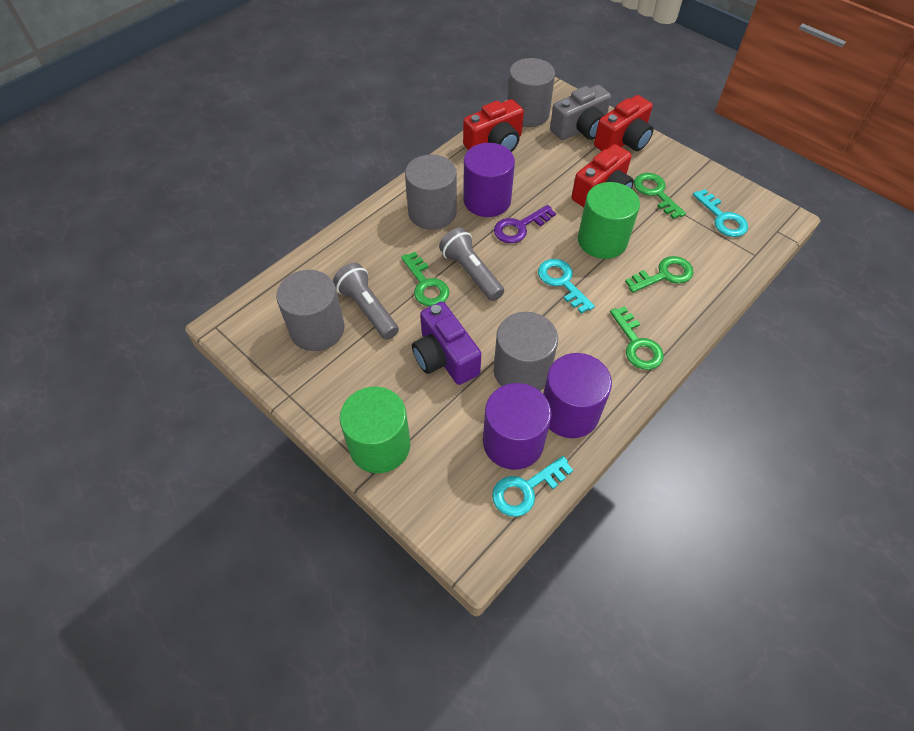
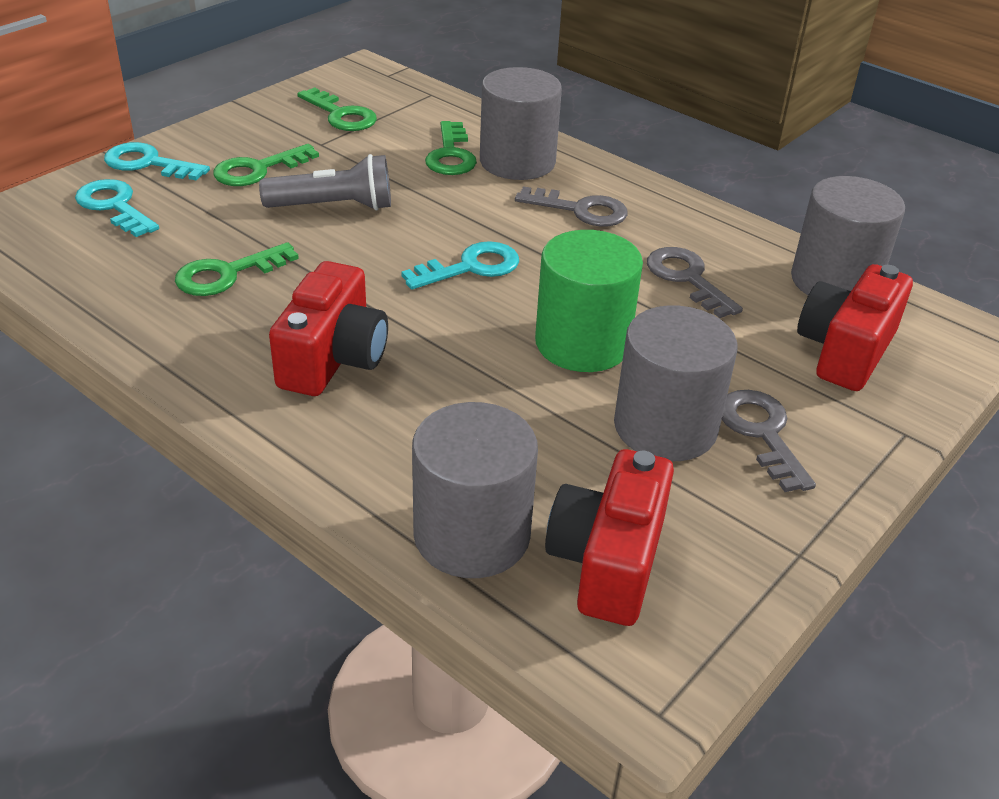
green cylinder: 2 -> 1
grey camera: 1 -> 0
grey flashlight: 2 -> 1
grey key: 0 -> 3
purple camera: 1 -> 0
purple cylinder: 3 -> 0
purple key: 1 -> 0

